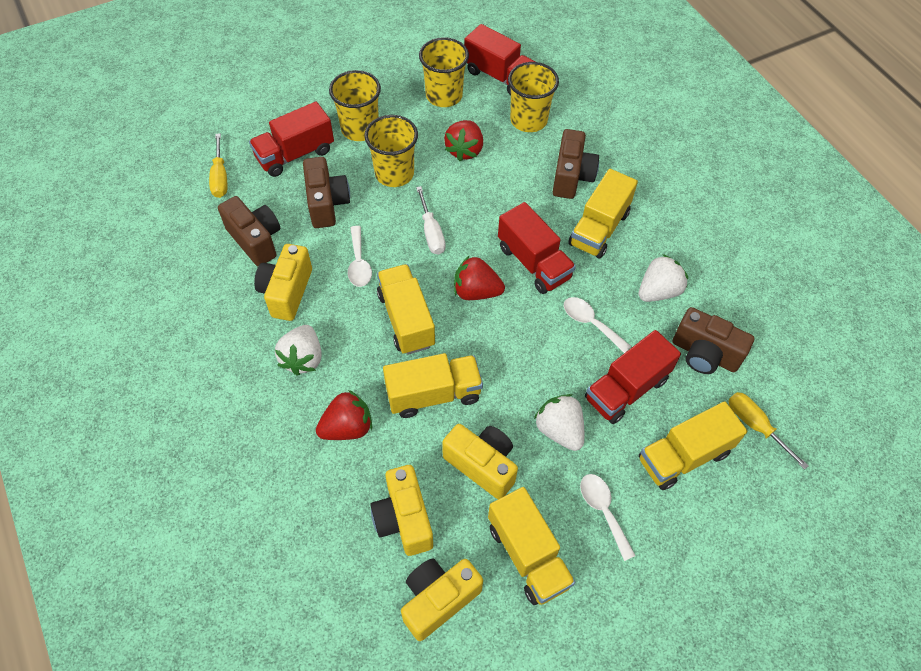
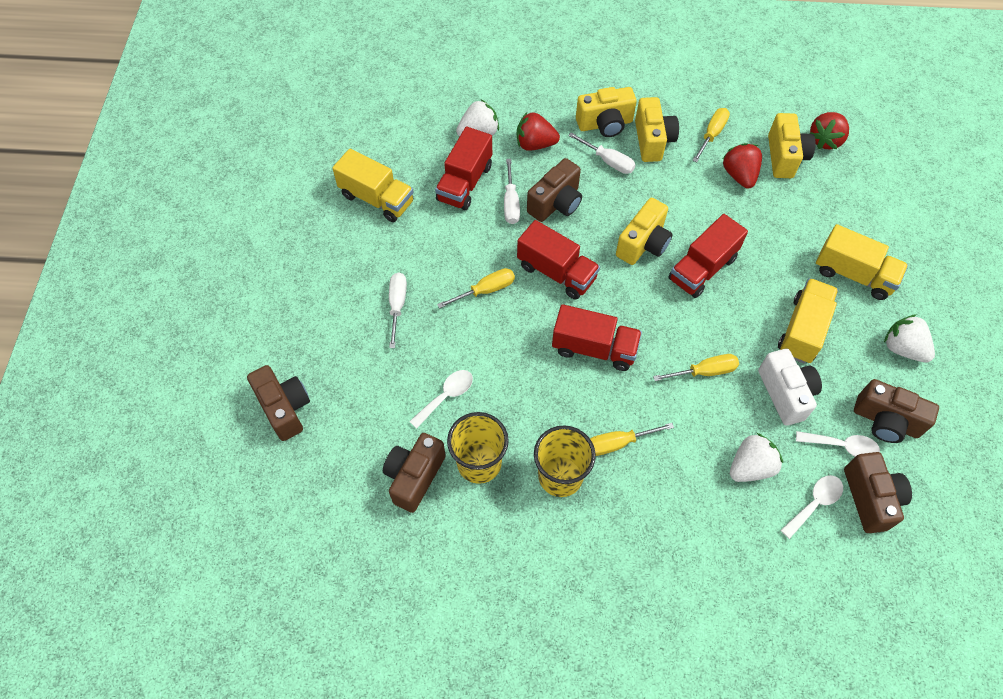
brown camera: 4 -> 5
white camera: 0 -> 1
white screwdriver: 1 -> 3
yellow cup: 4 -> 2
yellow screwdriver: 2 -> 4
yellow truck: 5 -> 3

